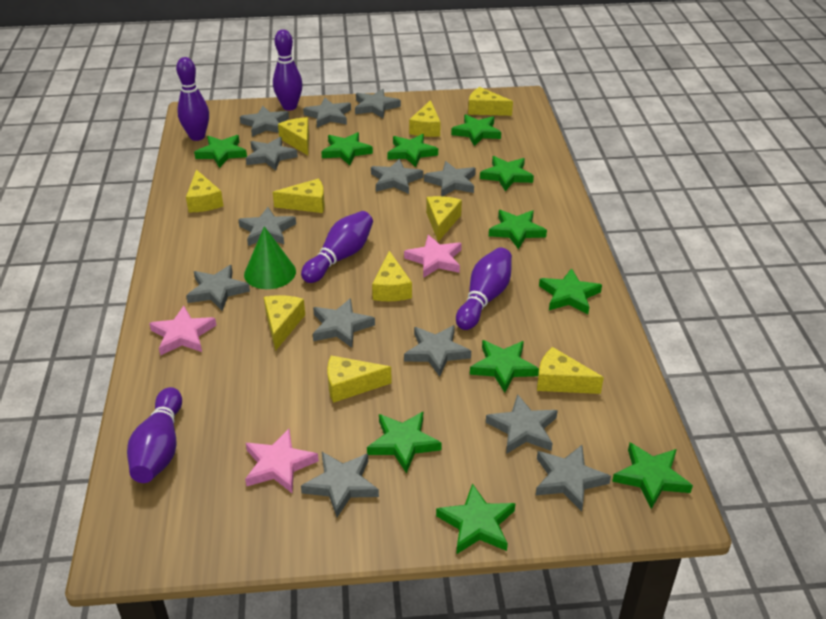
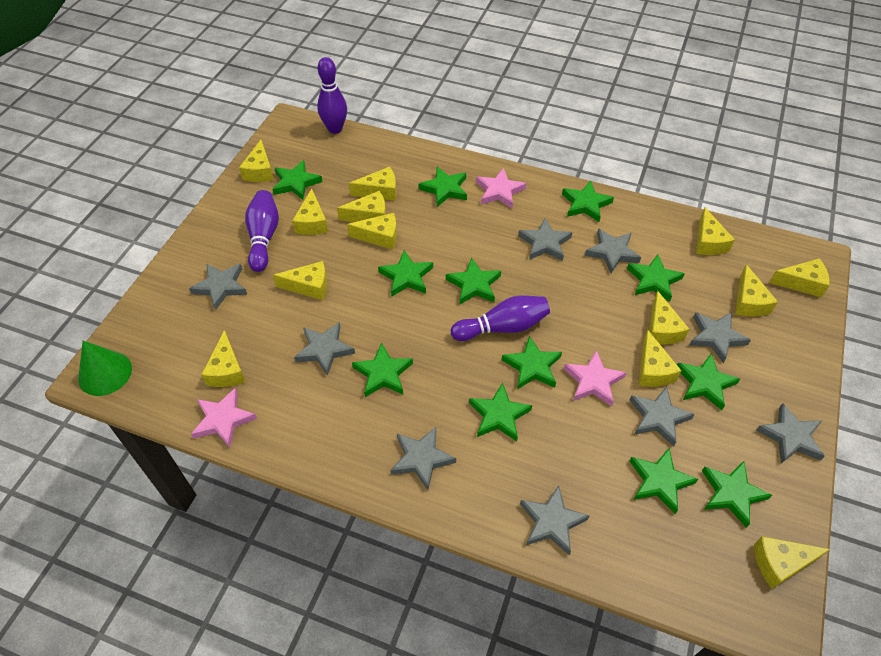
green star: 11 -> 12
grey star: 13 -> 9
purple bowling pin: 5 -> 3
yellow cheese: 10 -> 13

